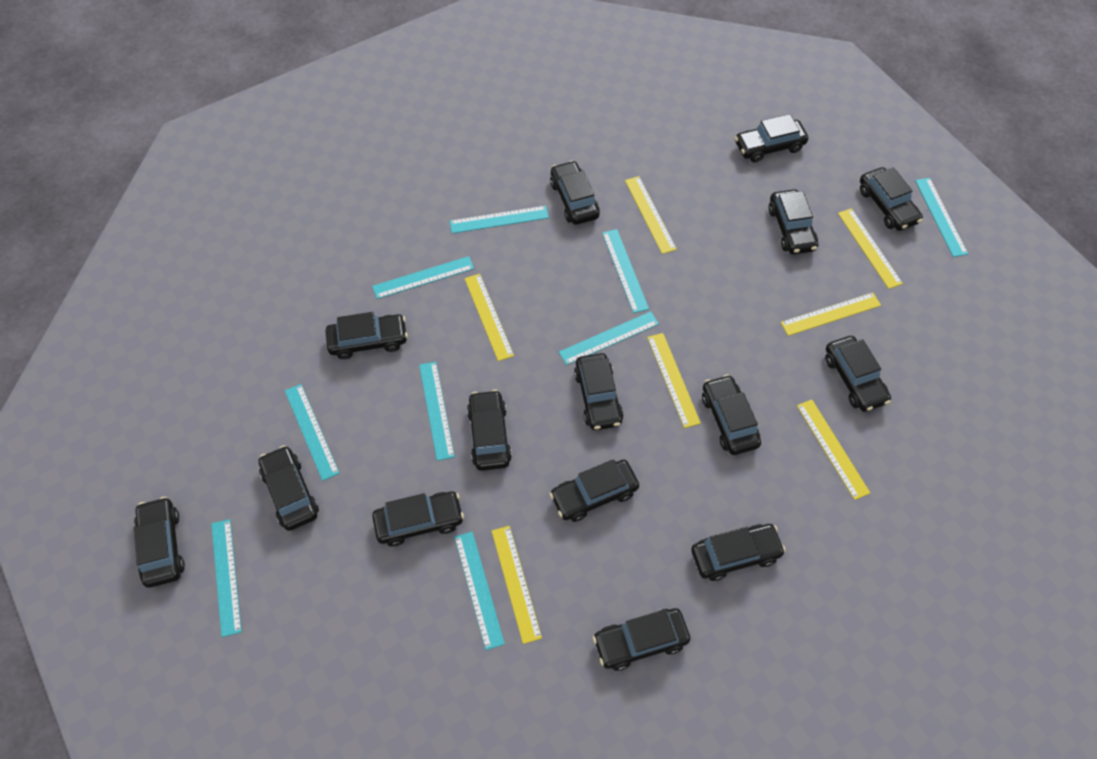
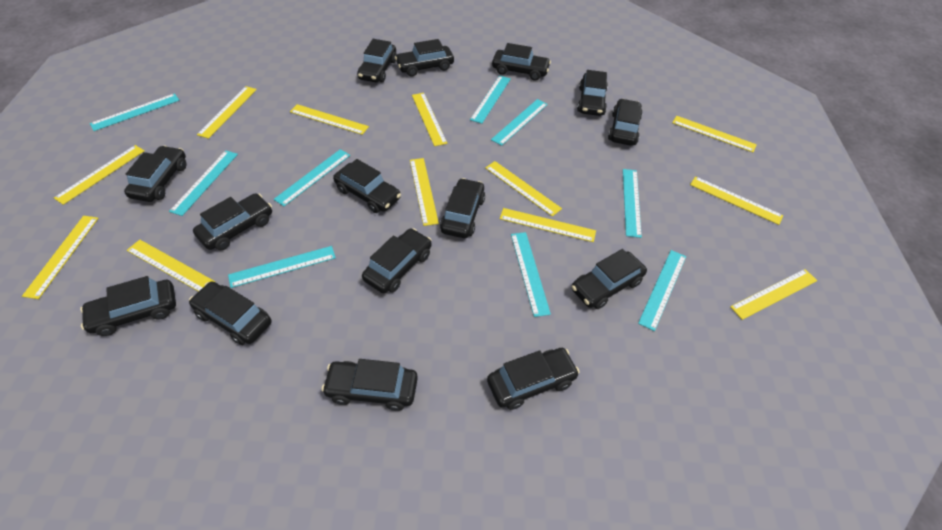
yellow ruler: 7 -> 12

